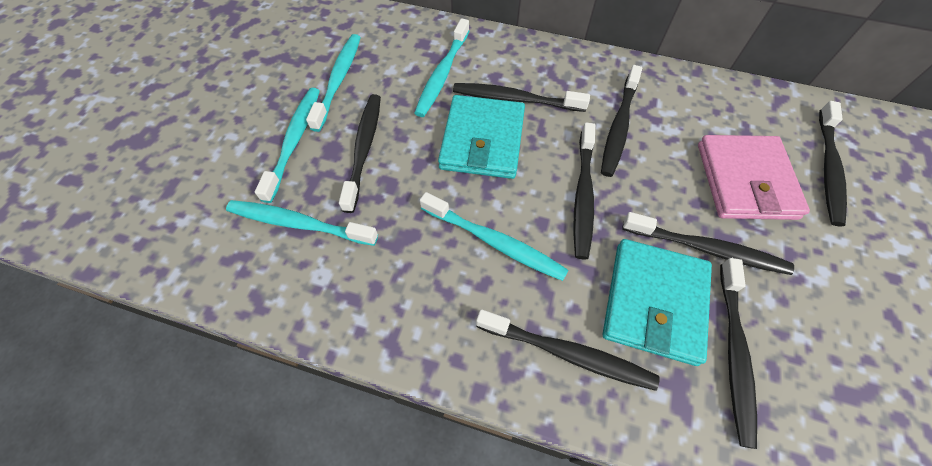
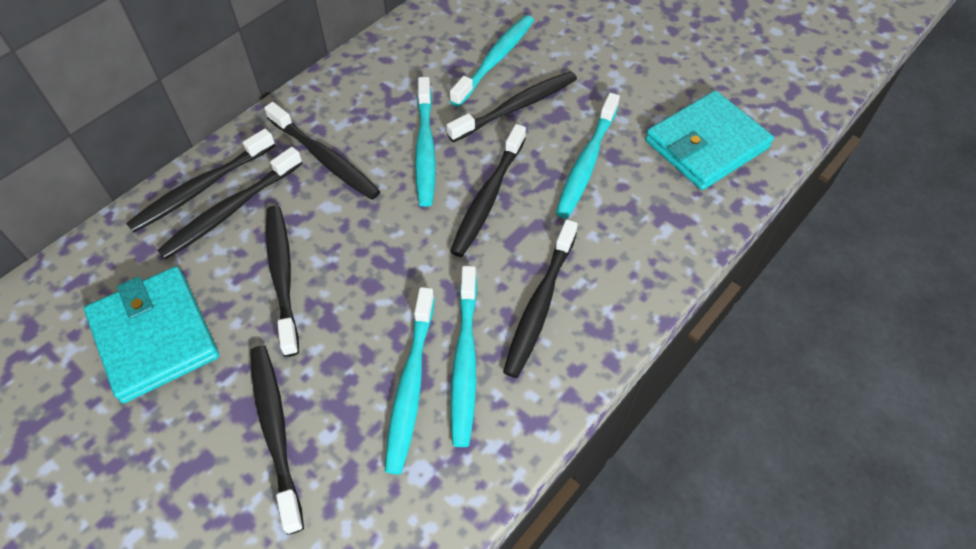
pink wallet: 1 -> 0

